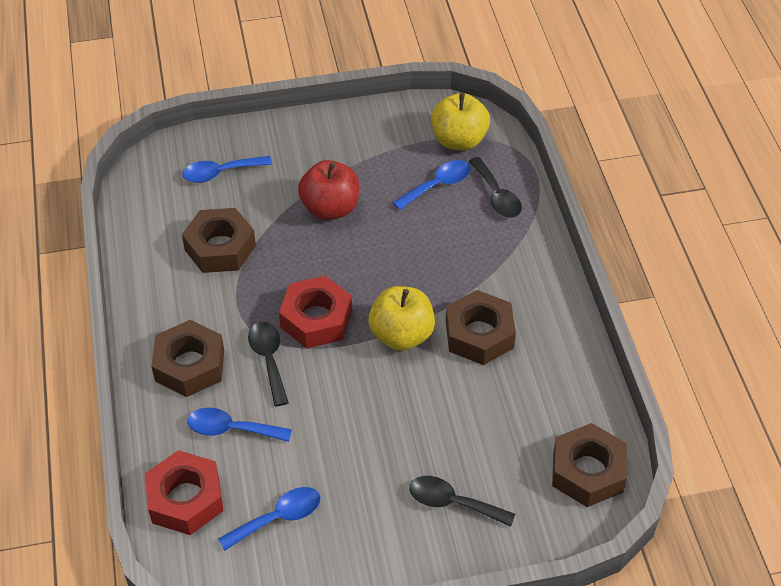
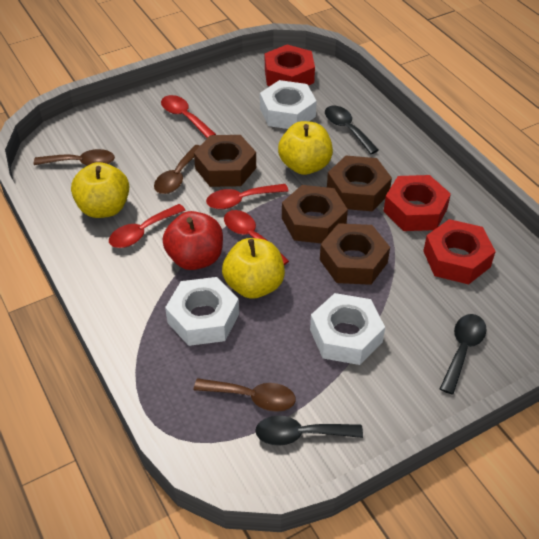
blue spoon: 4 -> 0
brown spoon: 0 -> 3
red nut: 2 -> 3
red spoon: 0 -> 4
white nut: 0 -> 3
yellow apple: 2 -> 3

